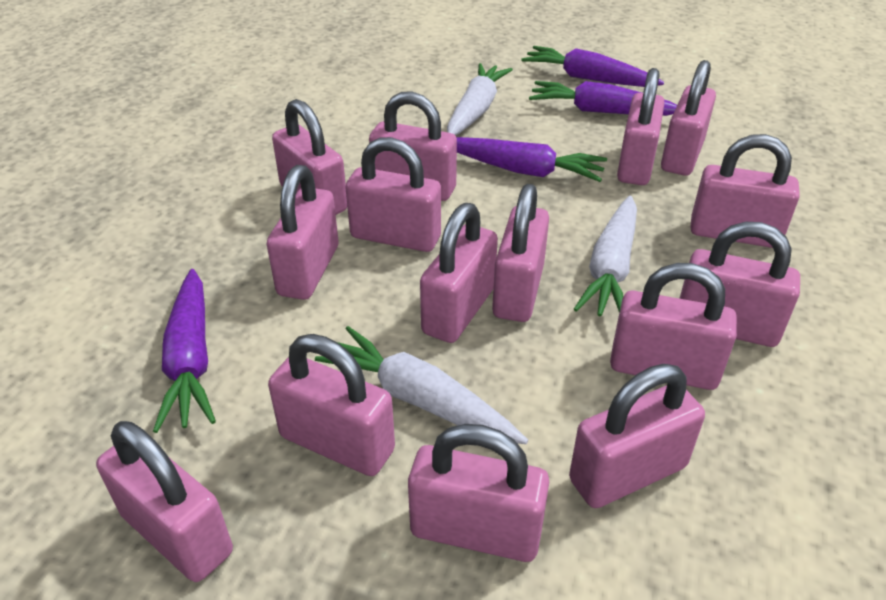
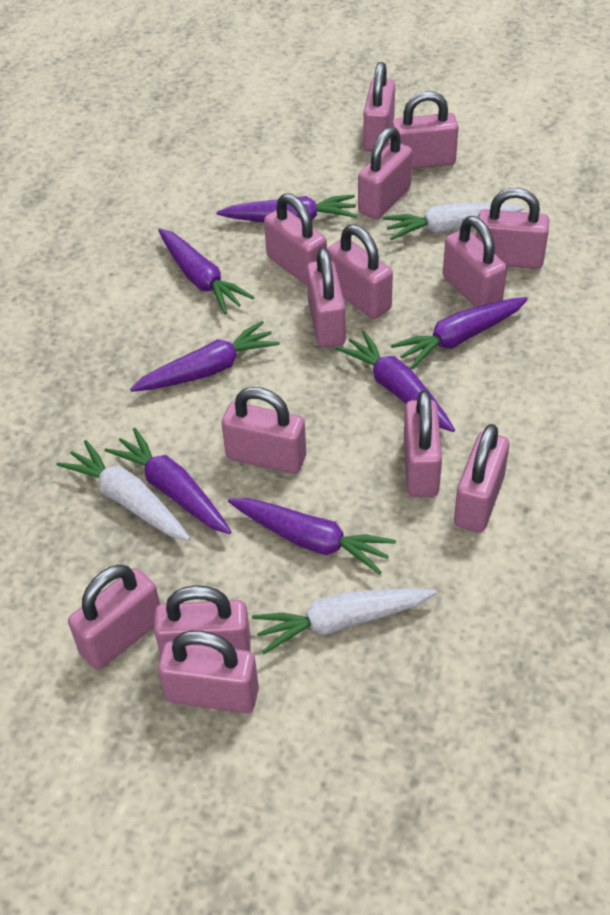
pink padlock: 15 -> 14
purple carrot: 4 -> 7

